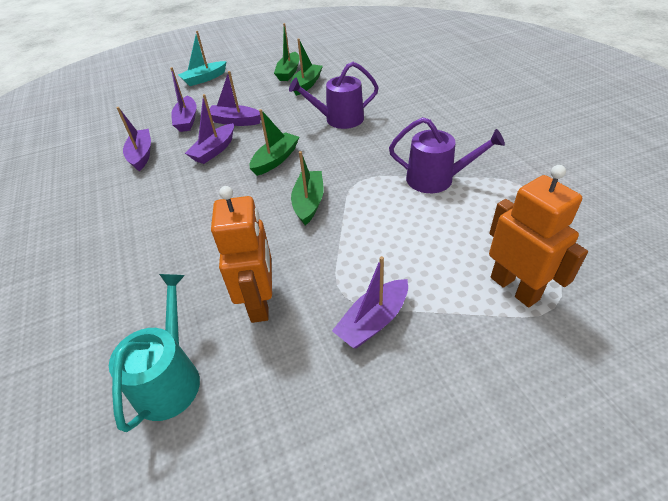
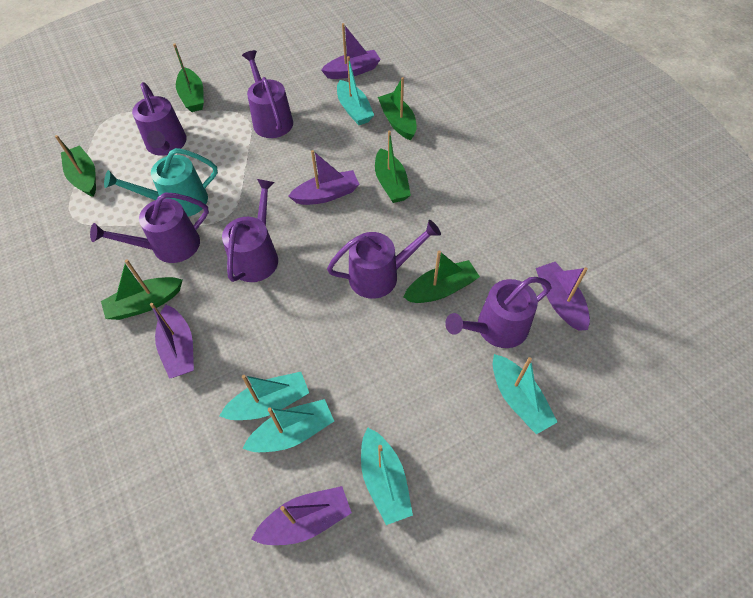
green boat: 4 -> 6
orange robot: 2 -> 0
purple watering can: 2 -> 6
turquoise boat: 1 -> 5

